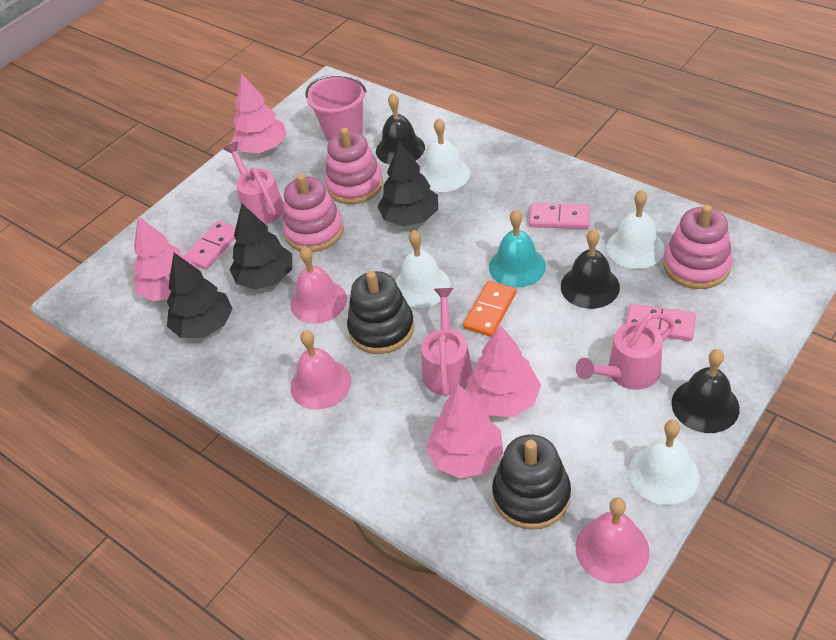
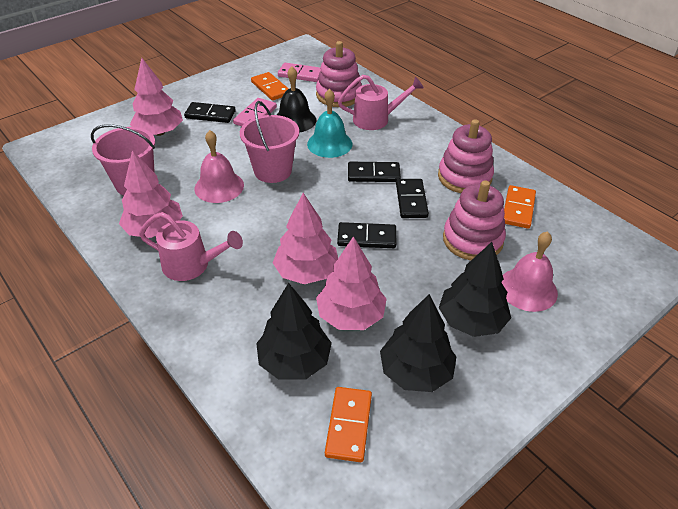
black bell: 3 -> 1
black domino: 0 -> 4
black stacking toy: 2 -> 0
orange domino: 1 -> 3
pink bell: 3 -> 2
pink bucket: 1 -> 2
pink domino: 3 -> 2
pink watering can: 3 -> 2
white bell: 4 -> 0

